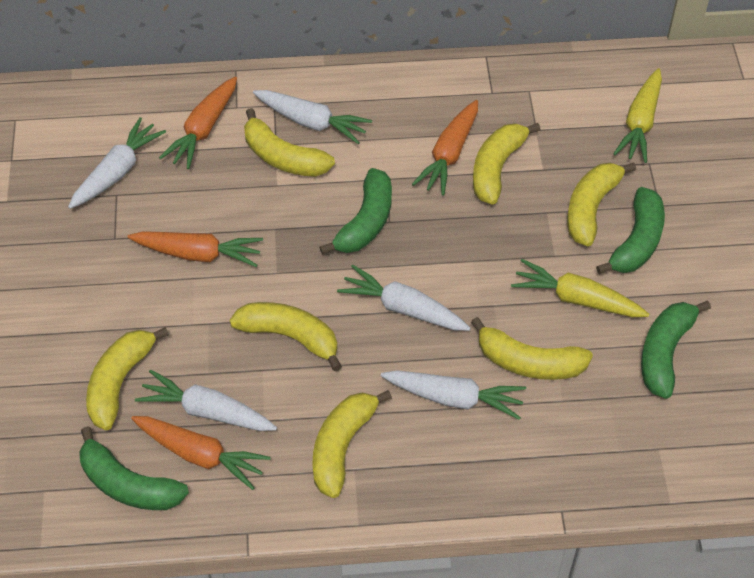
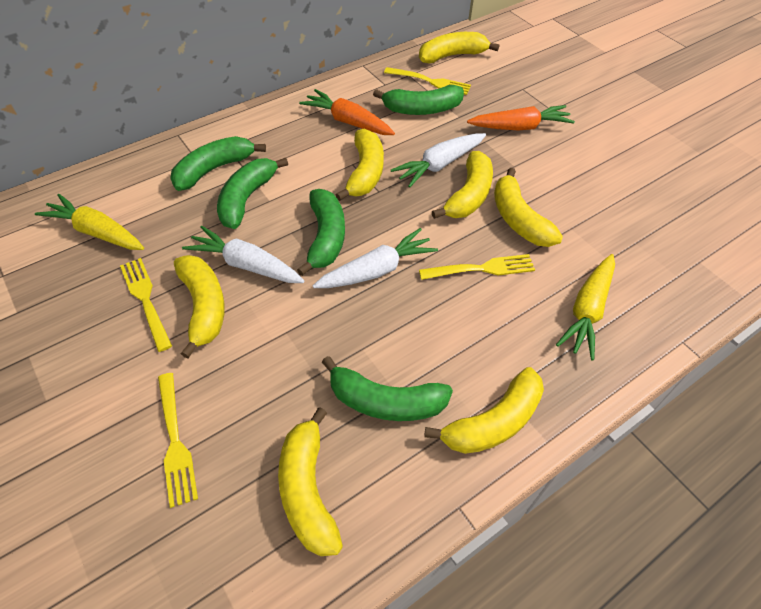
green banana: 4 -> 5
orange carrot: 4 -> 2
white carrot: 5 -> 3
yellow fork: 0 -> 4

